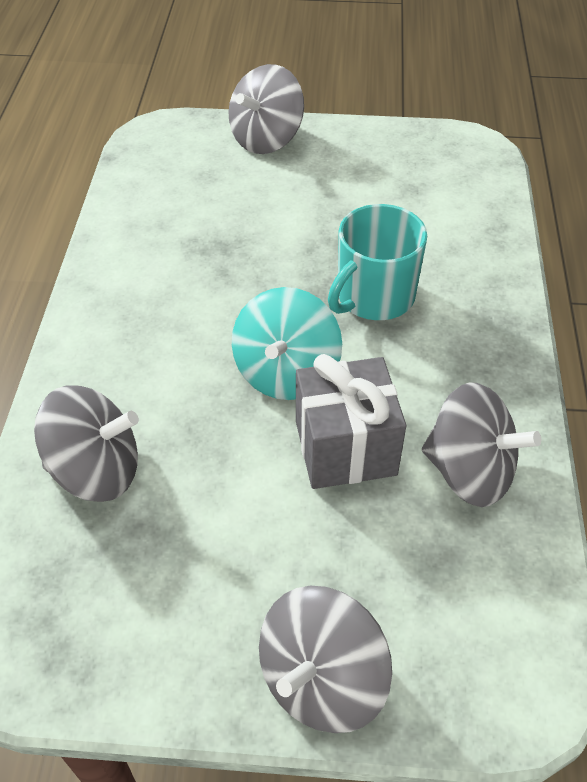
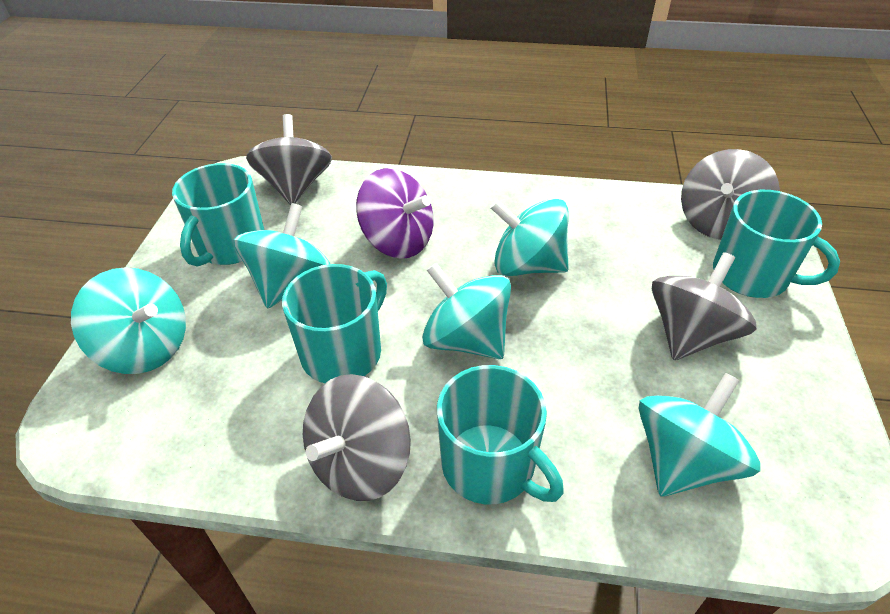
grey gift: 1 -> 0
purple spinning top: 0 -> 1
turquoise mug: 1 -> 4
turquoise spinning top: 1 -> 5

